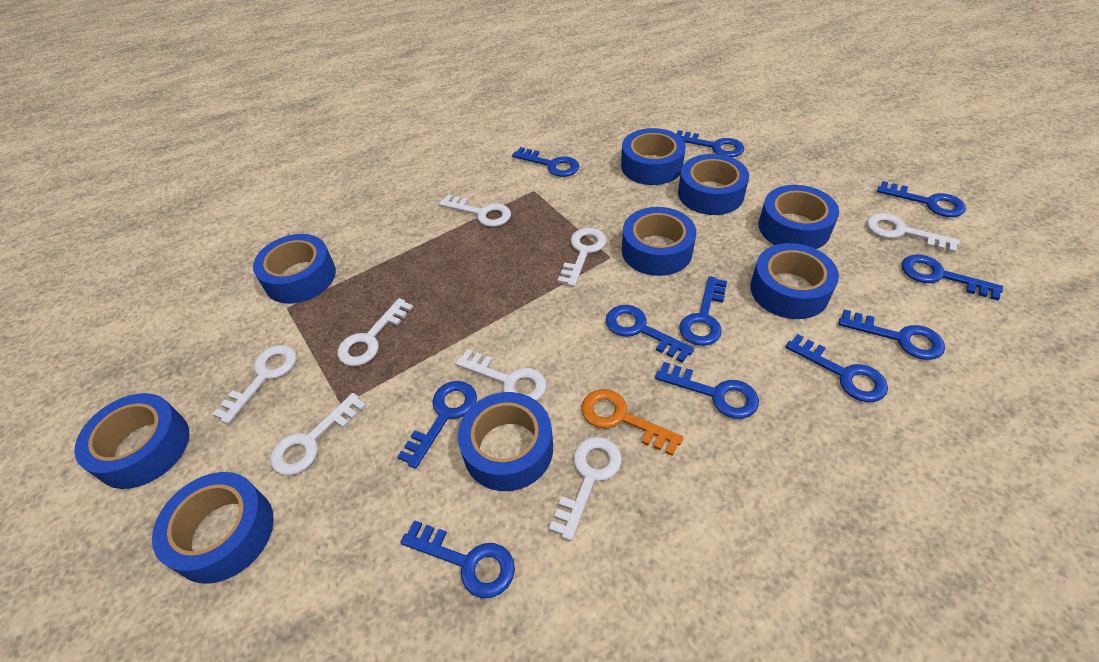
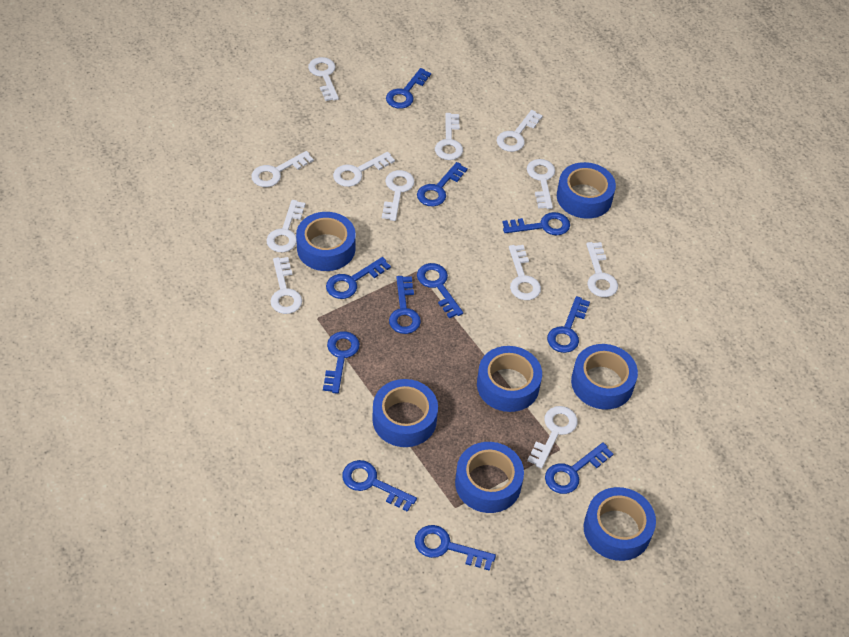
blue tape: 9 -> 7
orange key: 1 -> 0
white key: 8 -> 12

